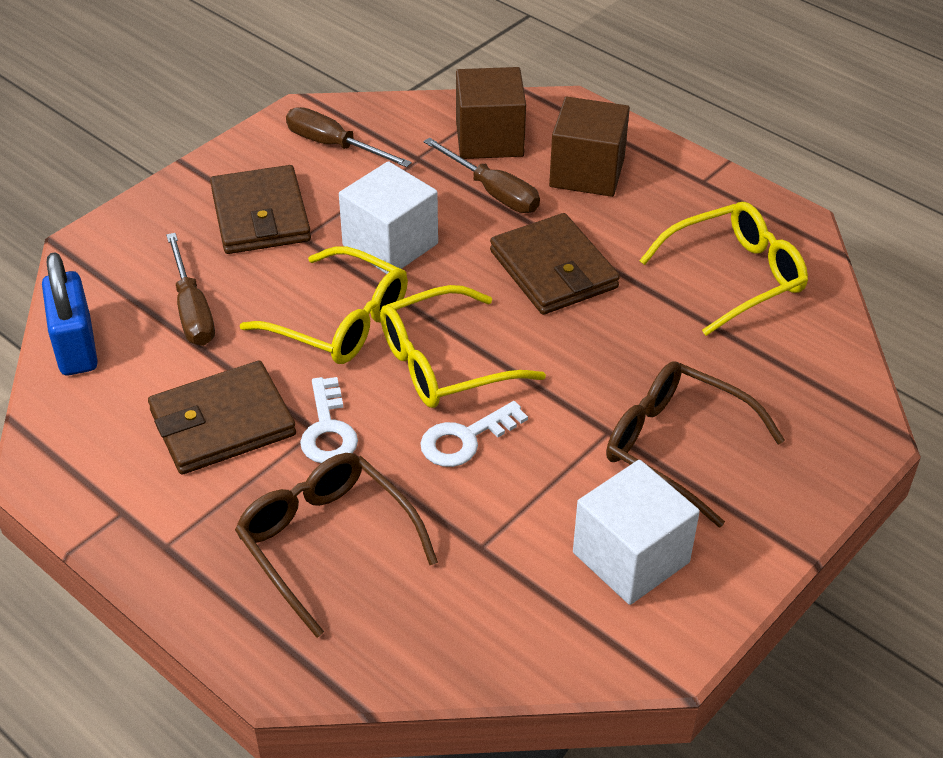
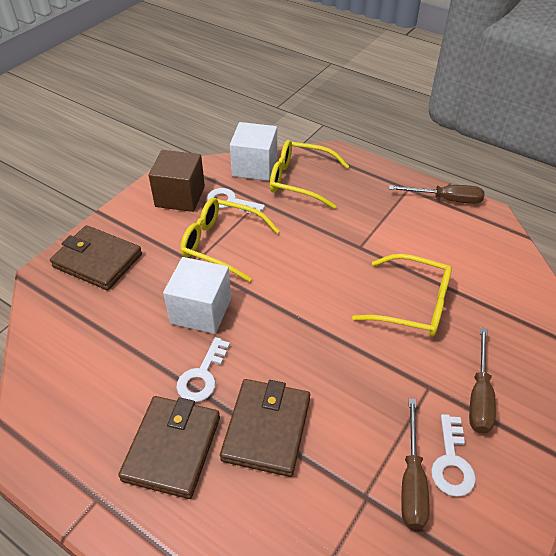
blue padlock: 1 -> 0
brown cube: 2 -> 1
brown glasses: 2 -> 0
white key: 2 -> 3

